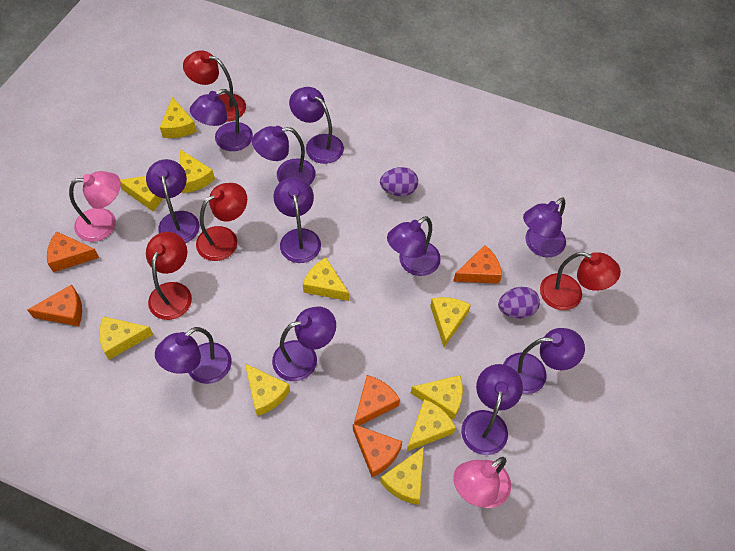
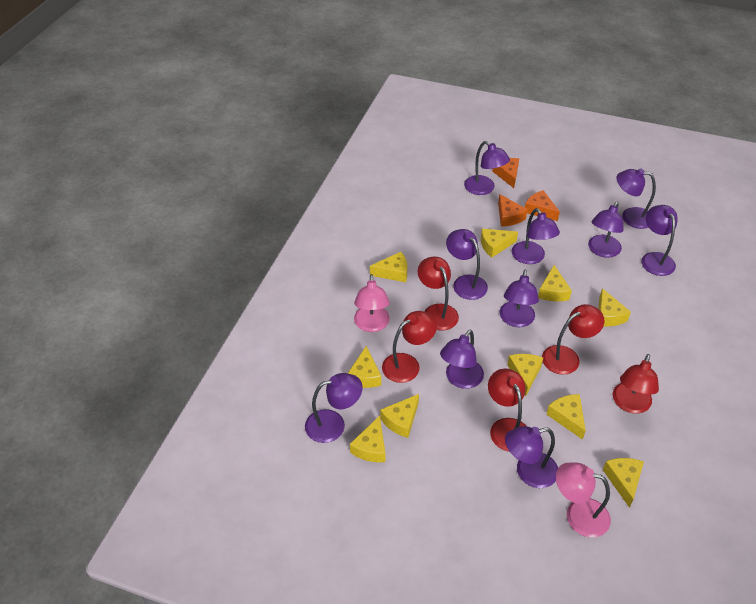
orange cheese: 5 -> 3
purple egg: 2 -> 0
purple lamp: 11 -> 10
red lamp: 4 -> 5

